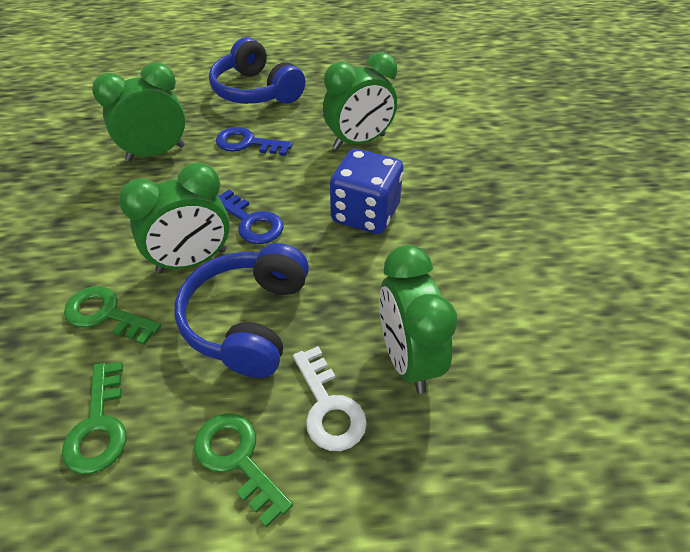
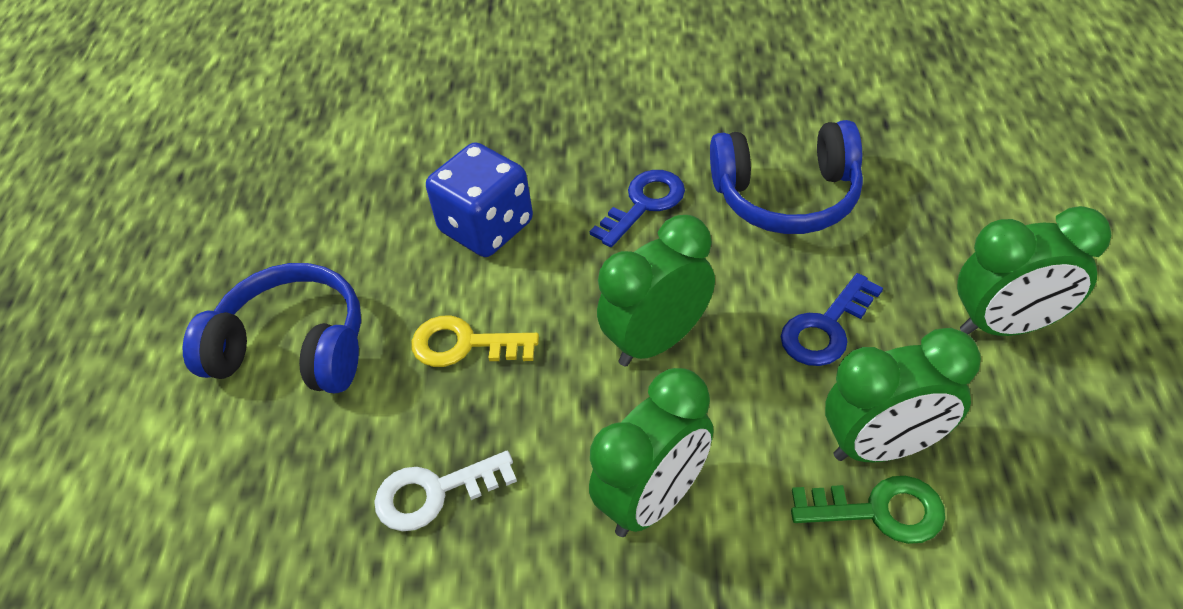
green key: 3 -> 1
yellow key: 0 -> 1

